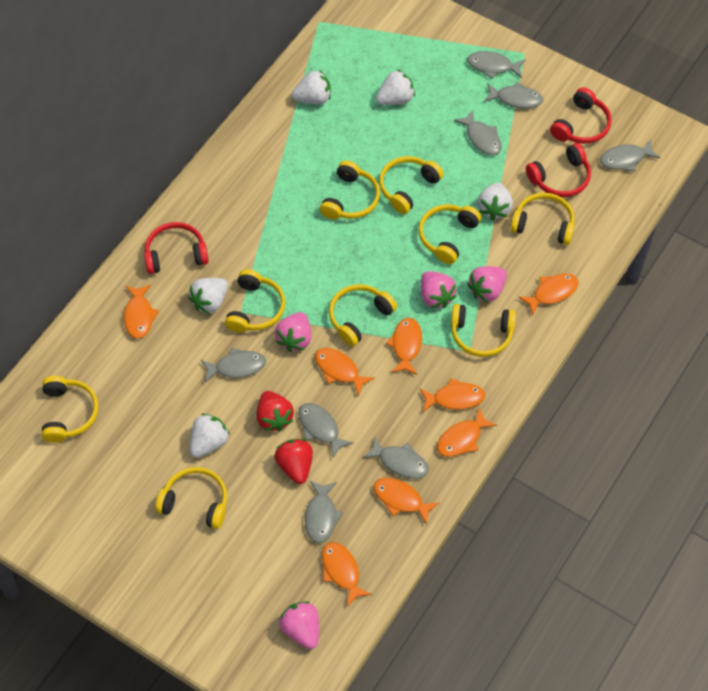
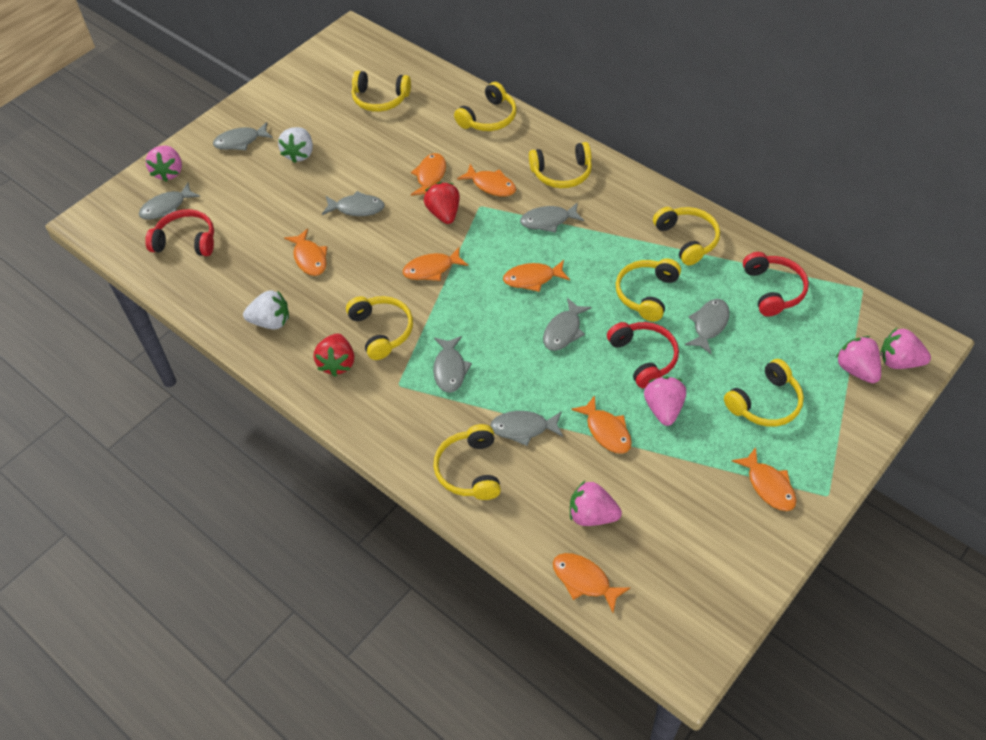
pink strawberry: 4 -> 5
white strawberry: 5 -> 2
yellow headphones: 9 -> 8

